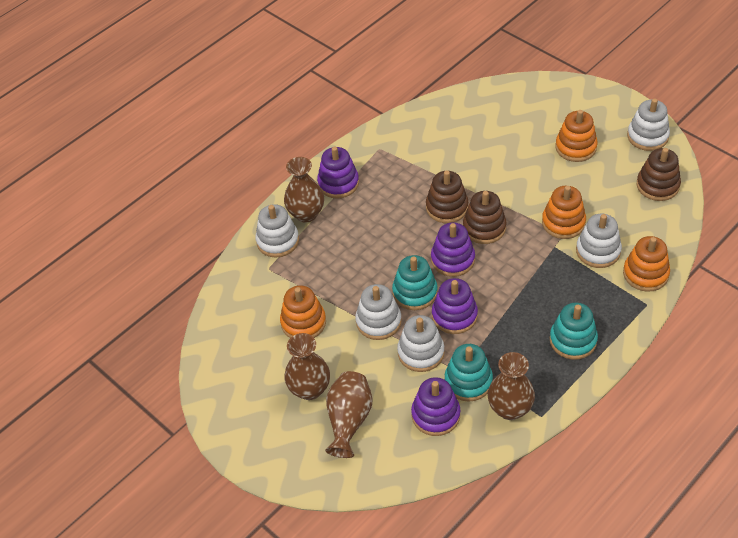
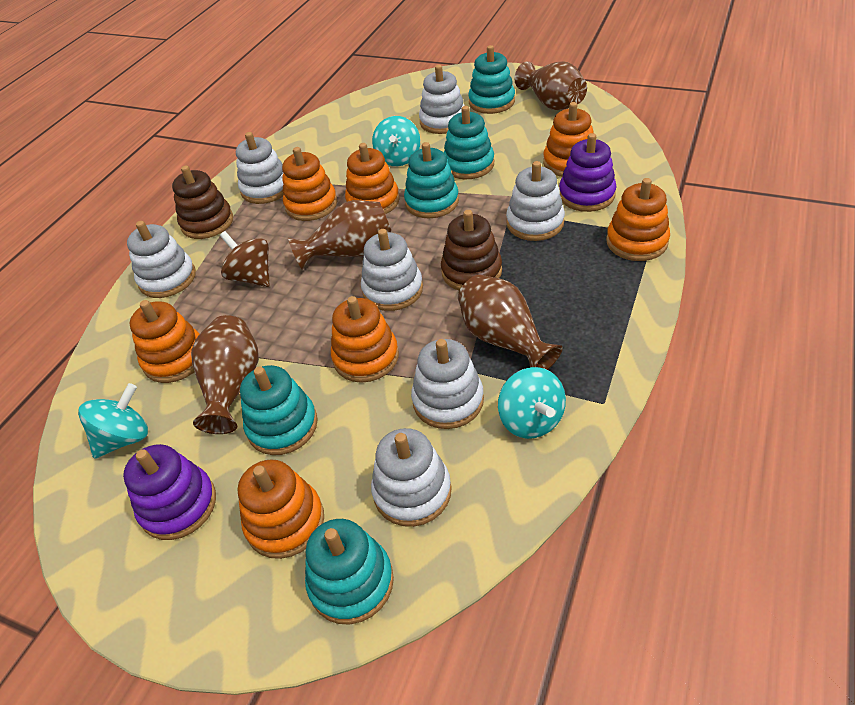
brown spinning top: 0 -> 1
brown stacking toy: 3 -> 2
orange stacking toy: 4 -> 7
purple stacking toy: 4 -> 2
turquoise spinning top: 0 -> 3
turquoise stacking toy: 3 -> 5
white stacking toy: 5 -> 7

